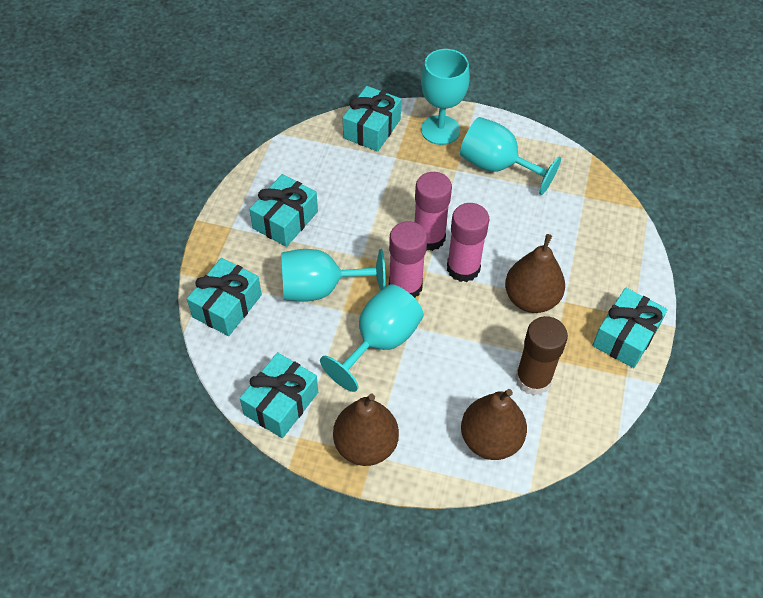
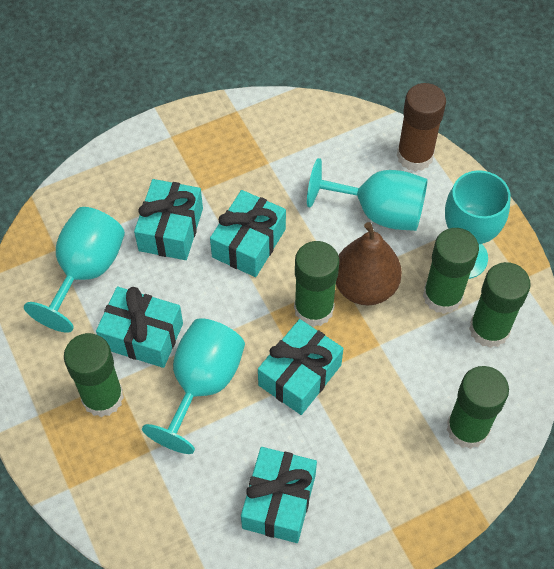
brown pear: 3 -> 1
green glue stick: 0 -> 5
pink glue stick: 3 -> 0

